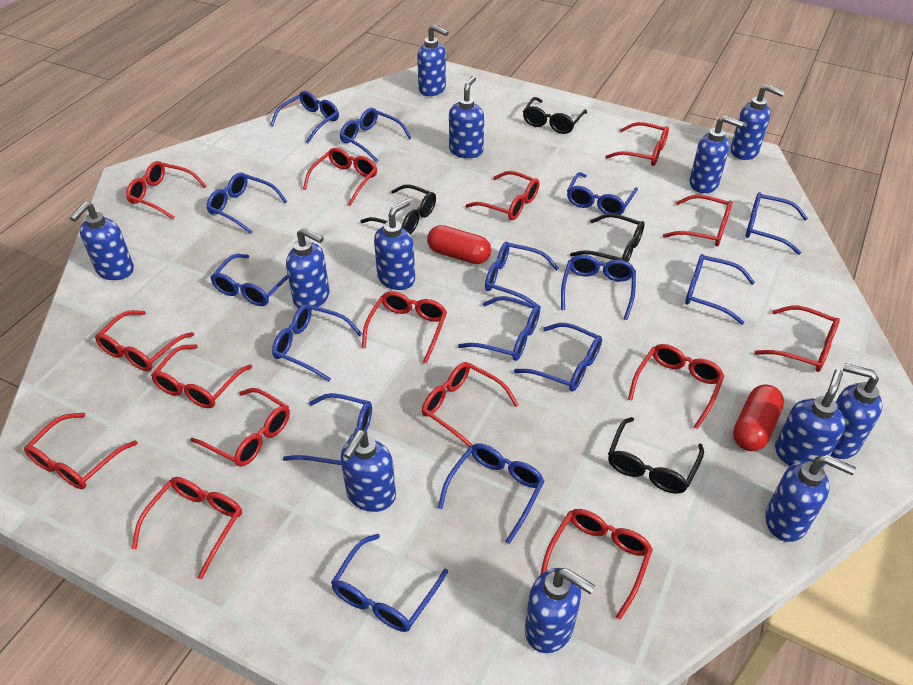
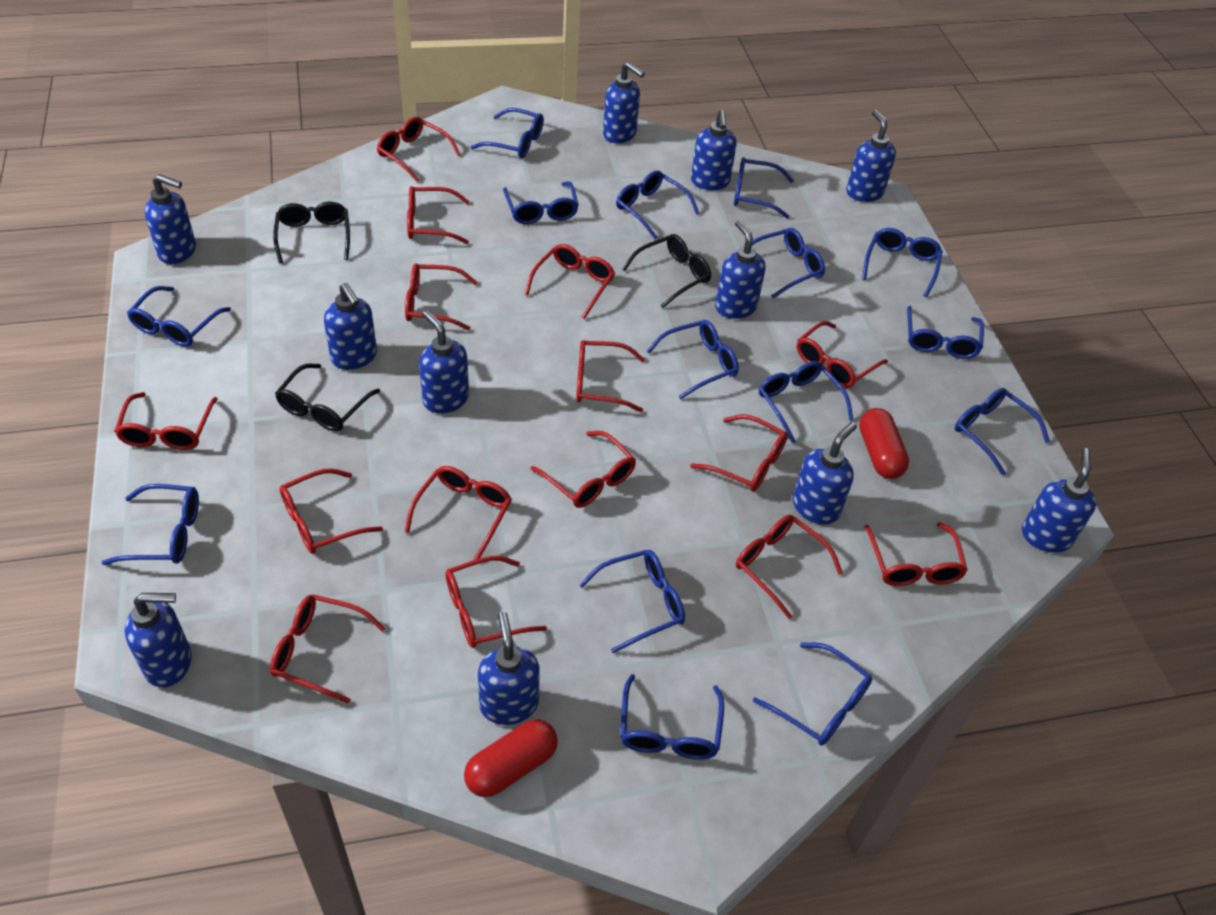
black glasses: 4 -> 3
blue soap dispenser: 12 -> 11

